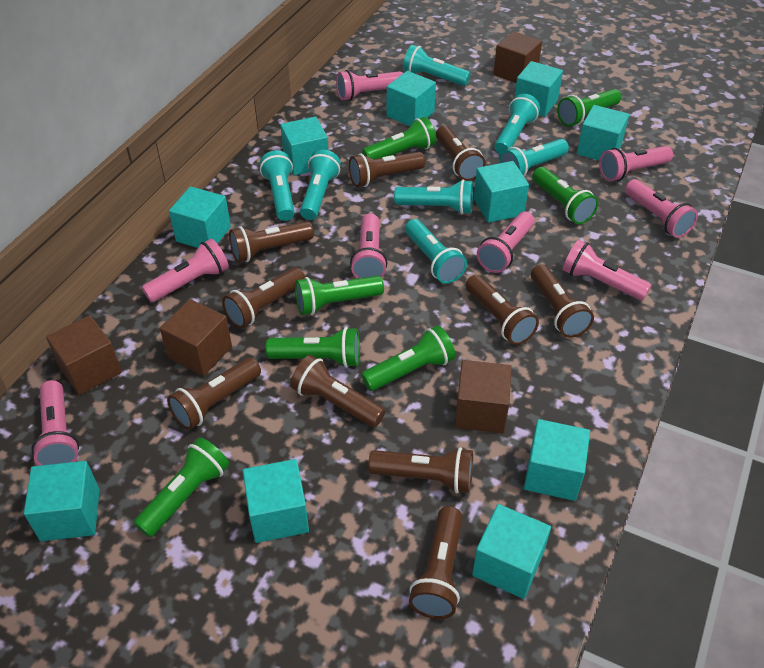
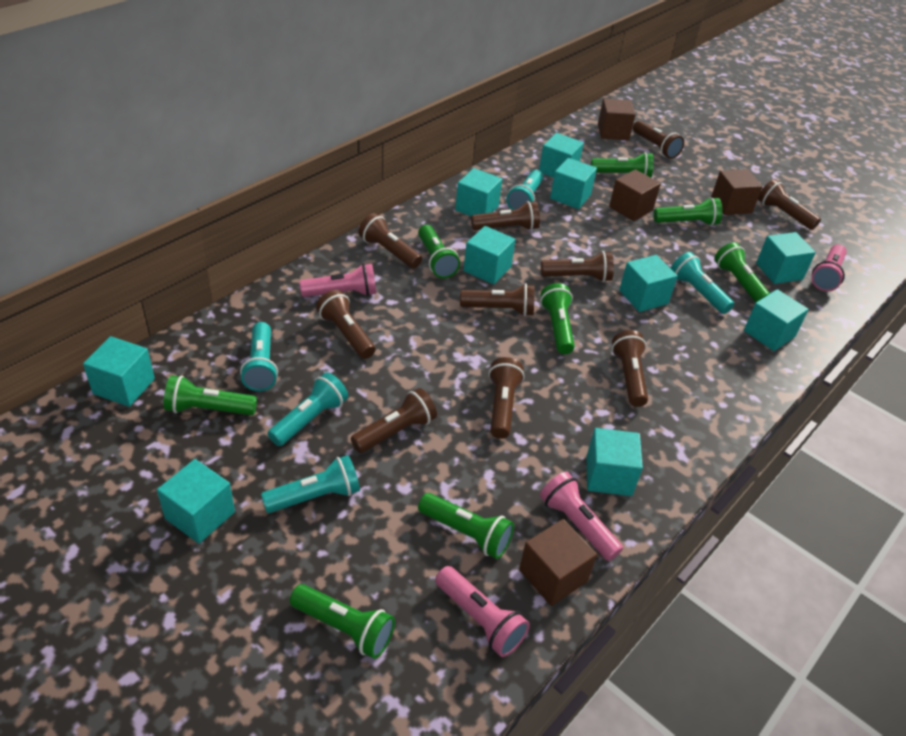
green flashlight: 7 -> 8
pink flashlight: 8 -> 4
turquoise flashlight: 7 -> 5

